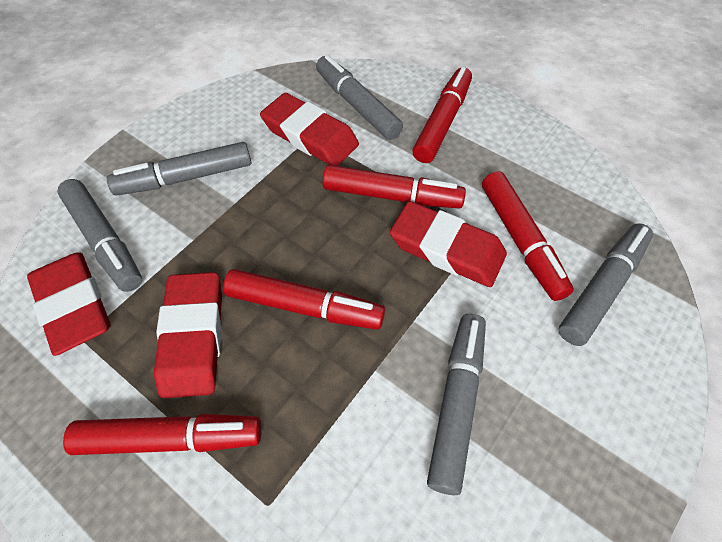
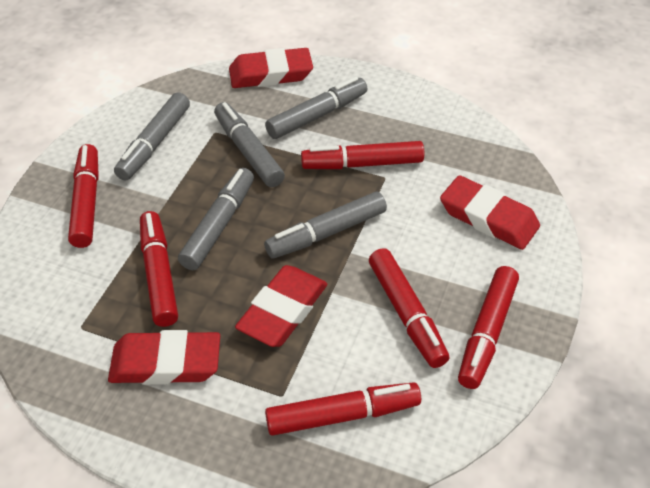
red marker: 5 -> 6

